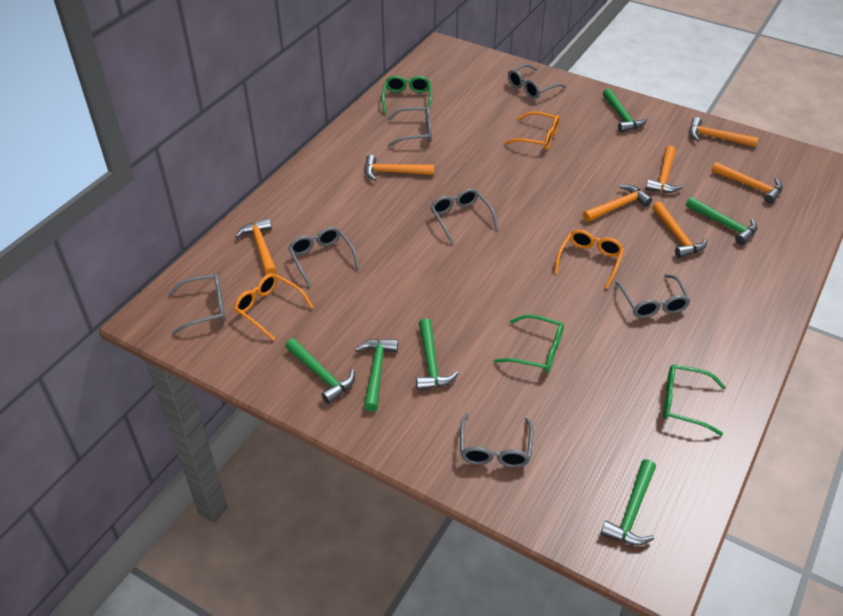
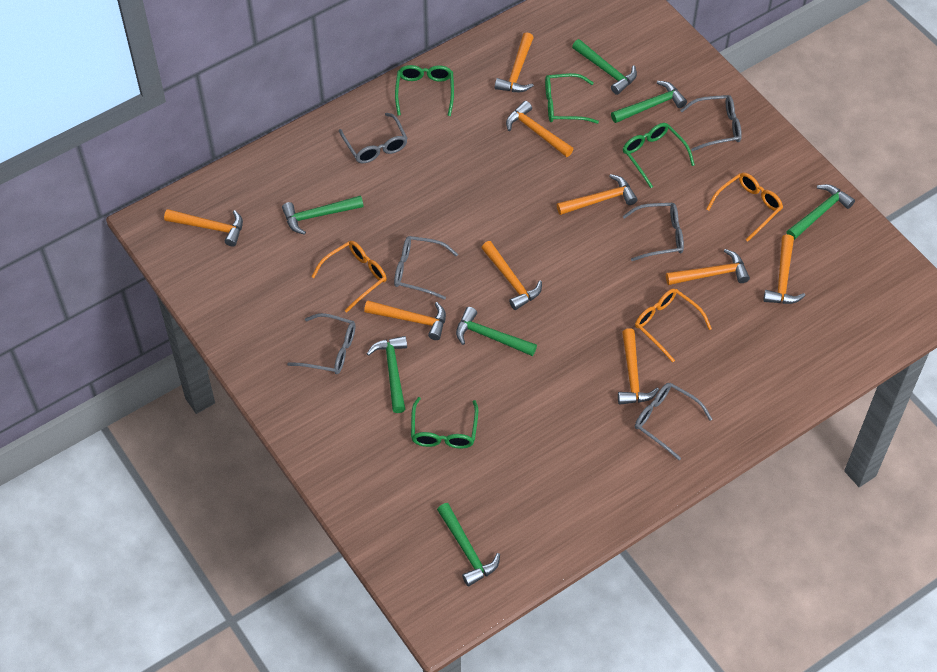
green glasses: 3 -> 4
green hammer: 6 -> 7
grey glasses: 7 -> 6
orange hammer: 7 -> 9

